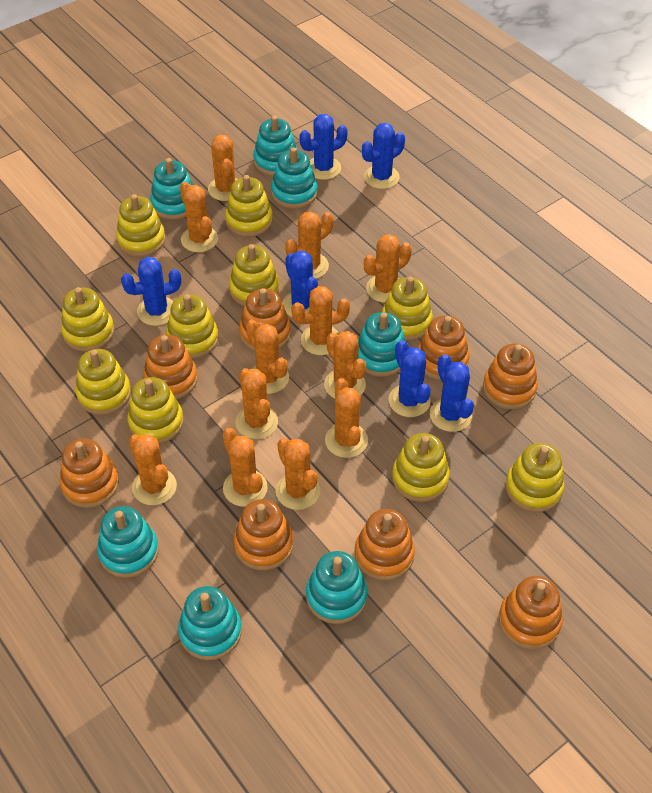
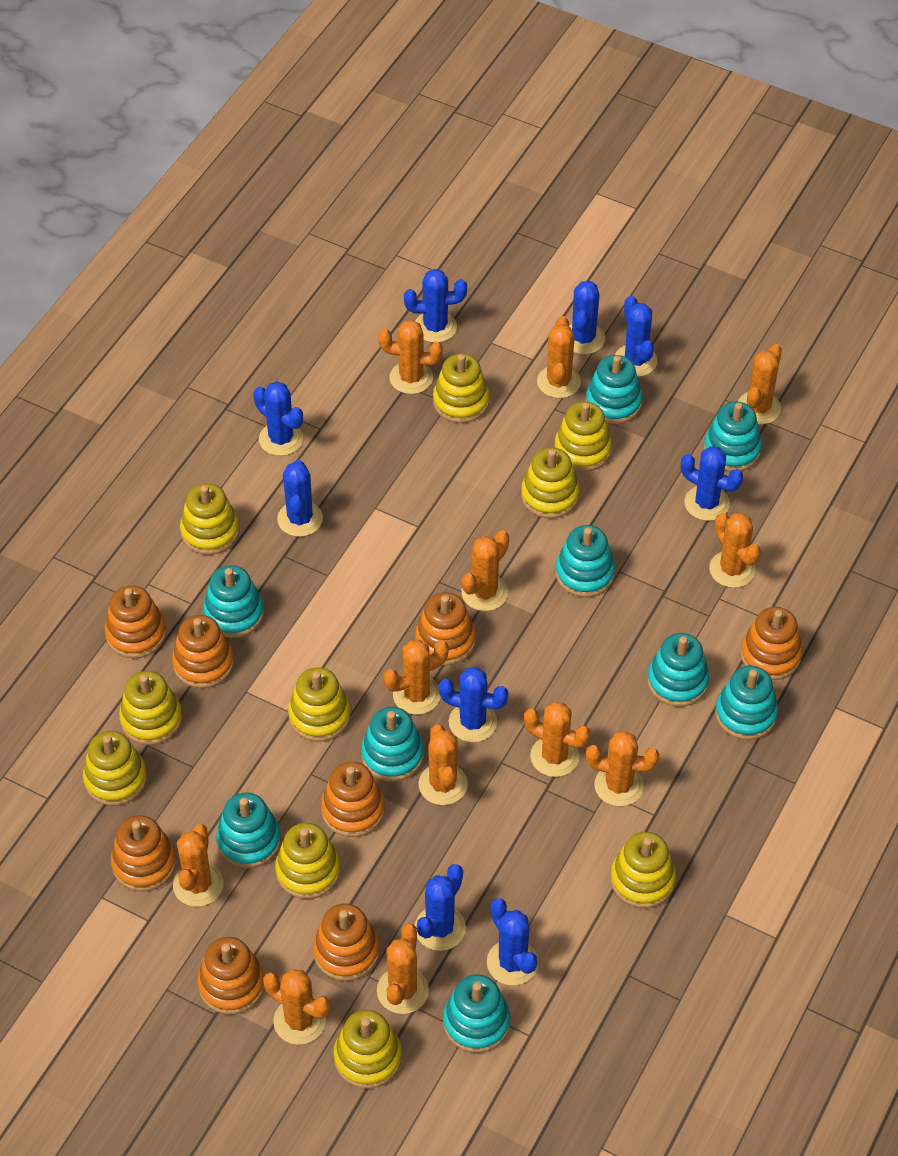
blue cactus: 6 -> 9
turquoise stacking toy: 7 -> 9

